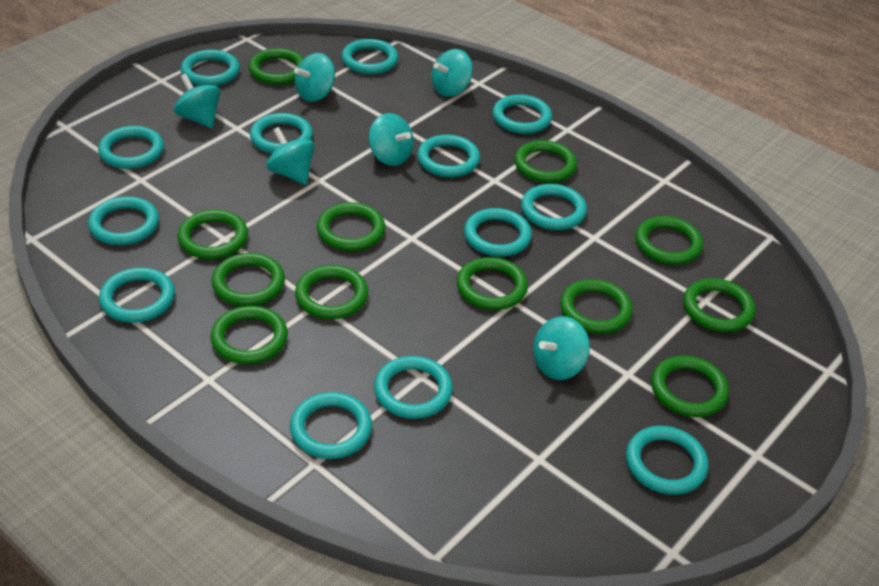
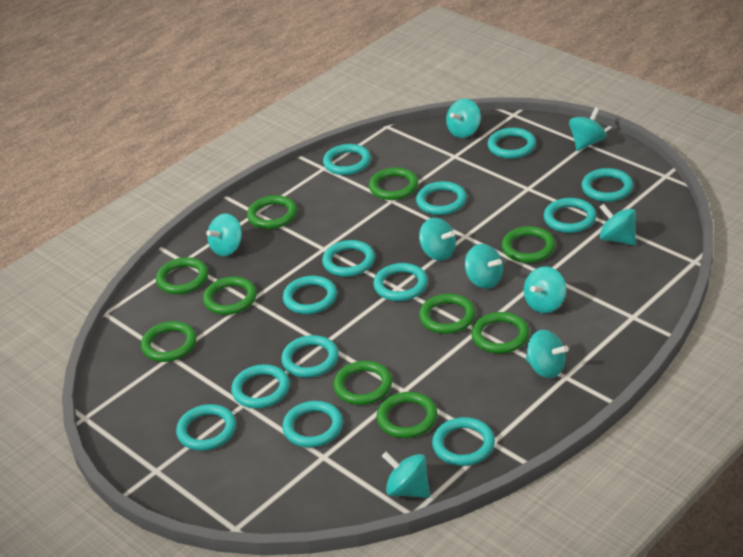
green ring: 12 -> 10
turquoise spinning top: 6 -> 9

